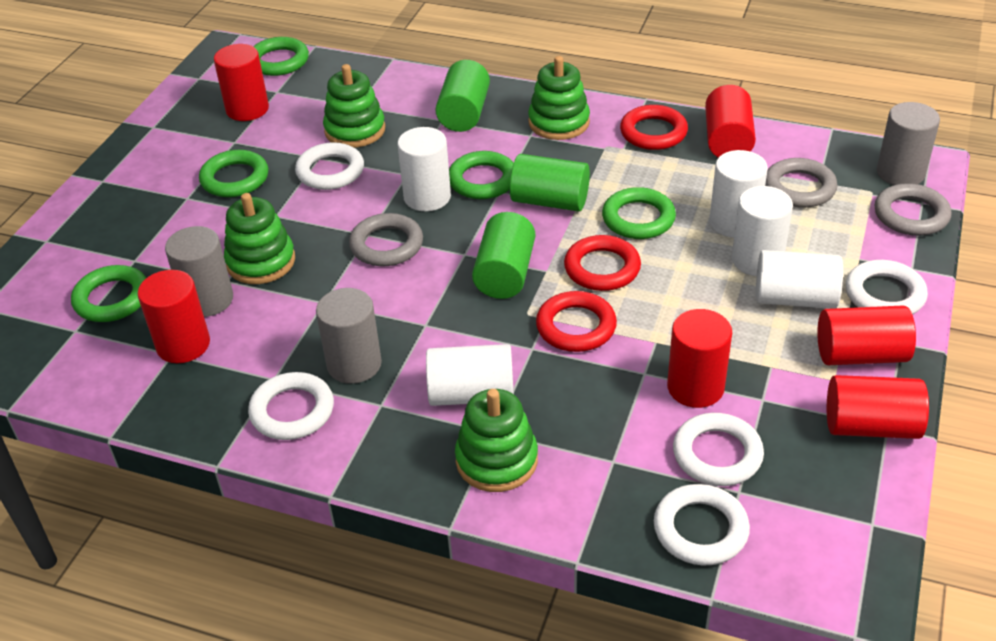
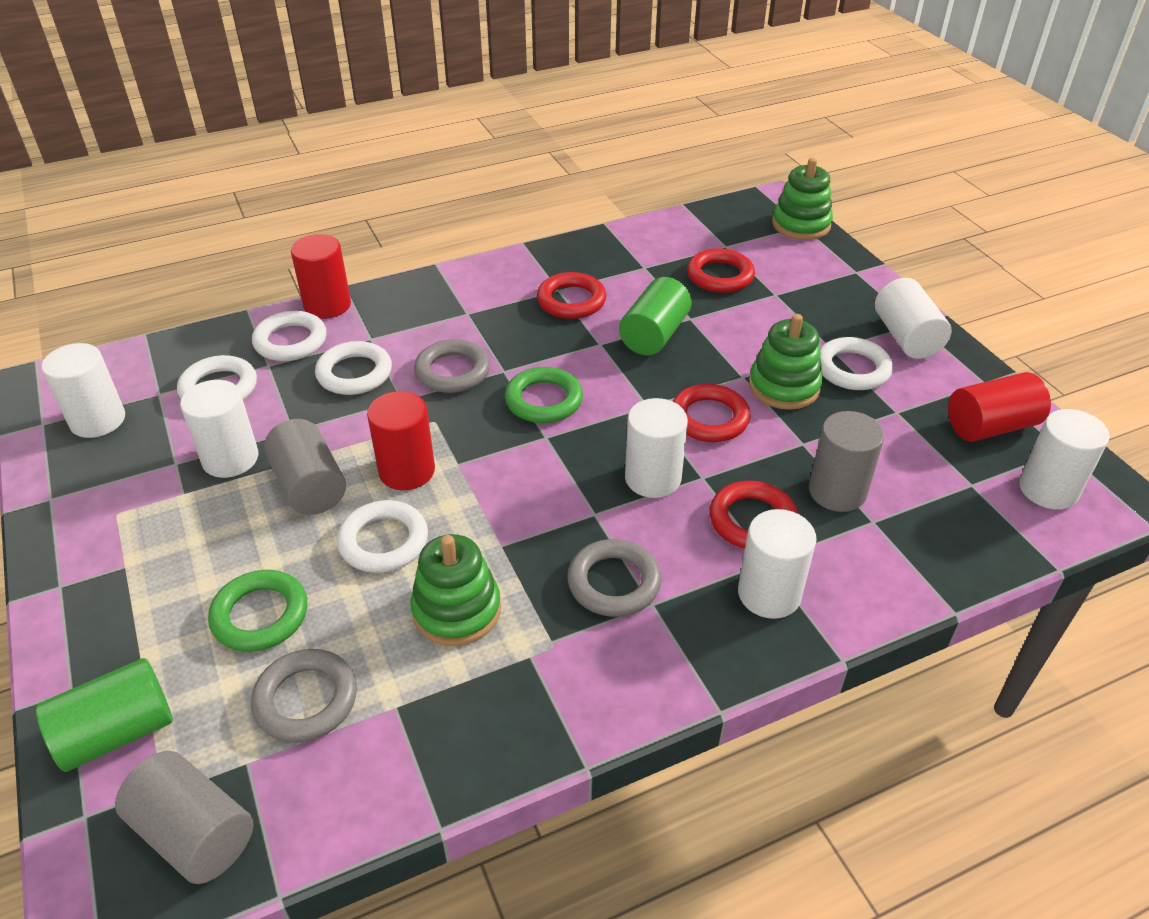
green cylinder: 3 -> 2
green ring: 5 -> 2
green stacking toy: 4 -> 3
red cylinder: 6 -> 3
red ring: 3 -> 4
white cylinder: 5 -> 6

